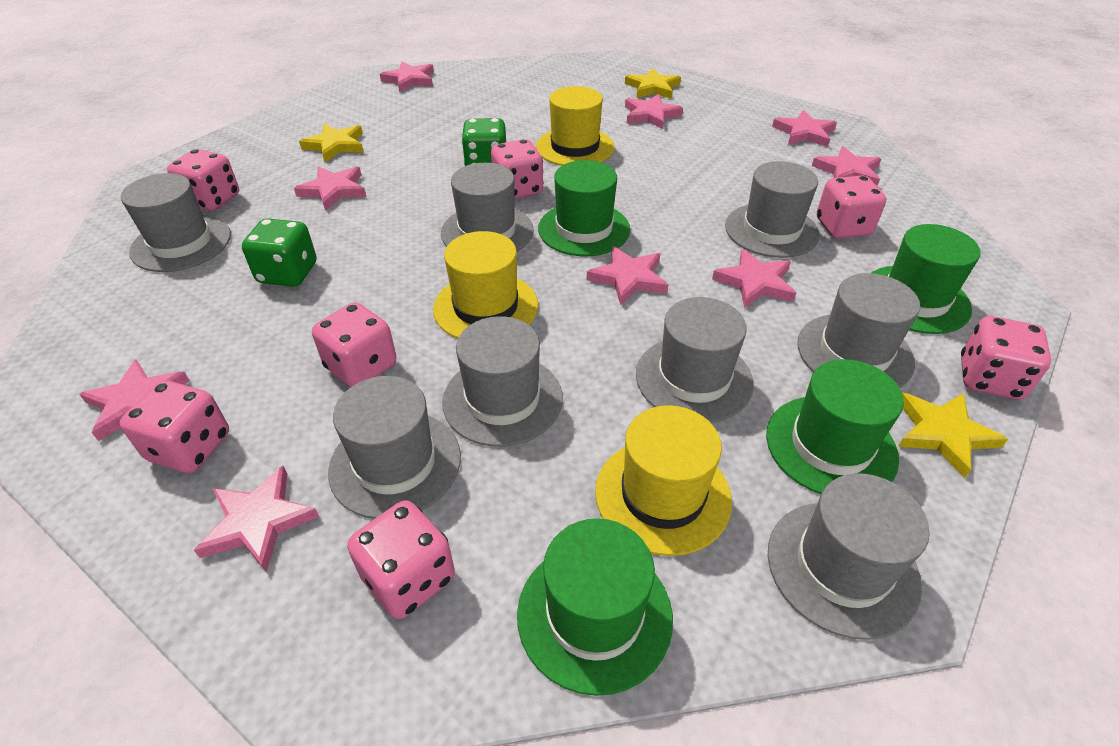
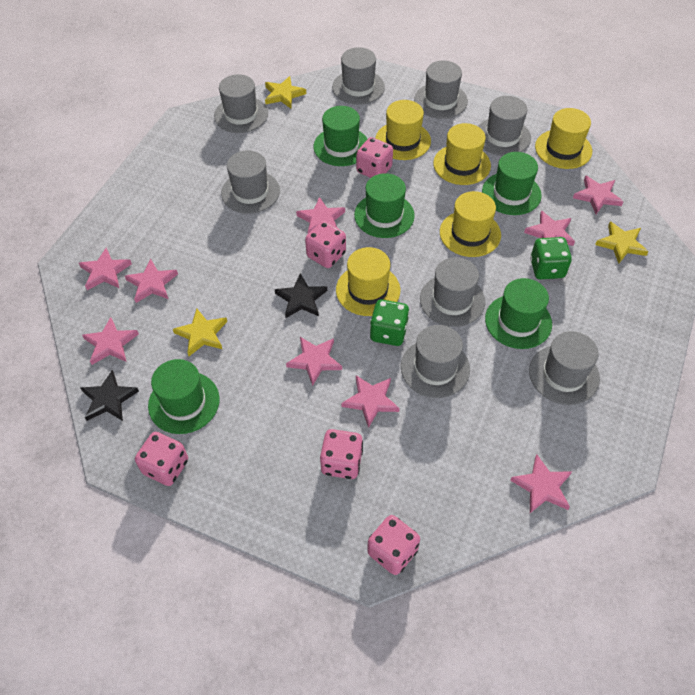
black star: 0 -> 2
green hat: 4 -> 5
pink dice: 7 -> 5
yellow hat: 3 -> 5

